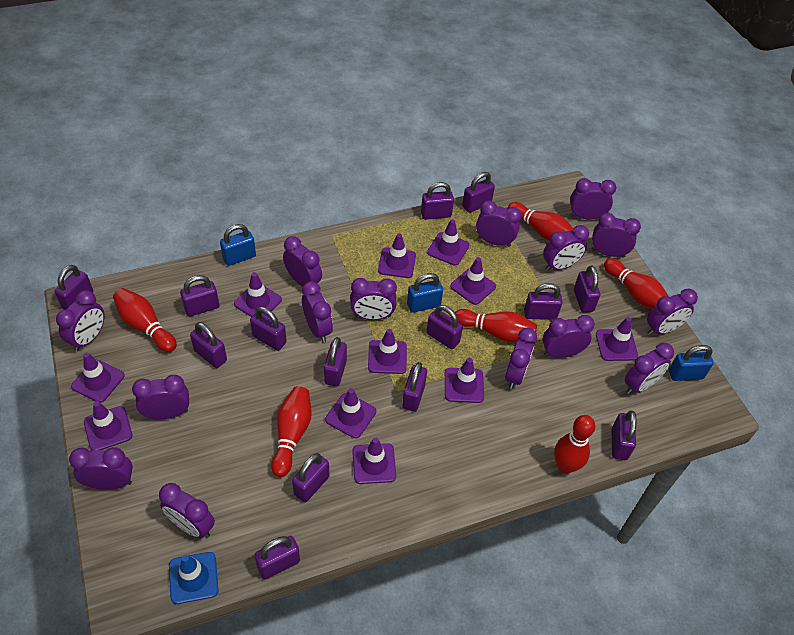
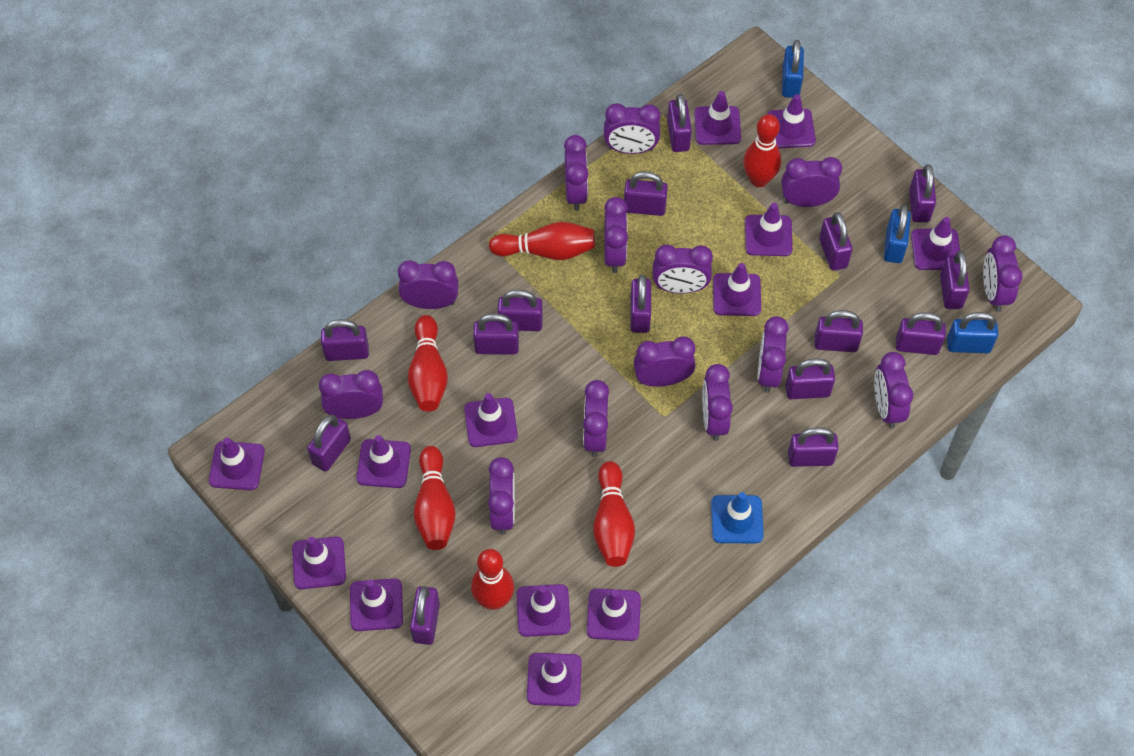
purple clock: 15 -> 14
purple padlock: 14 -> 15
purple traffic cone: 11 -> 13

